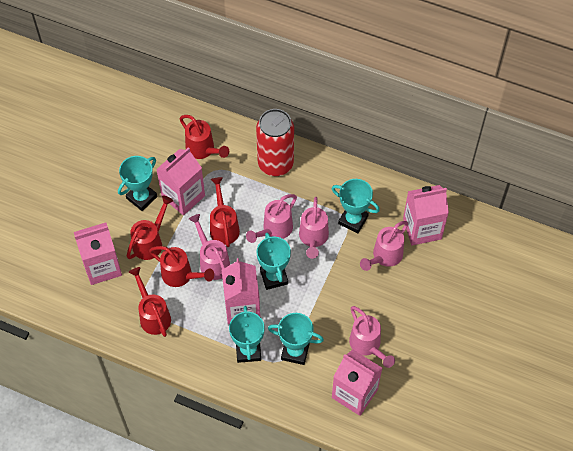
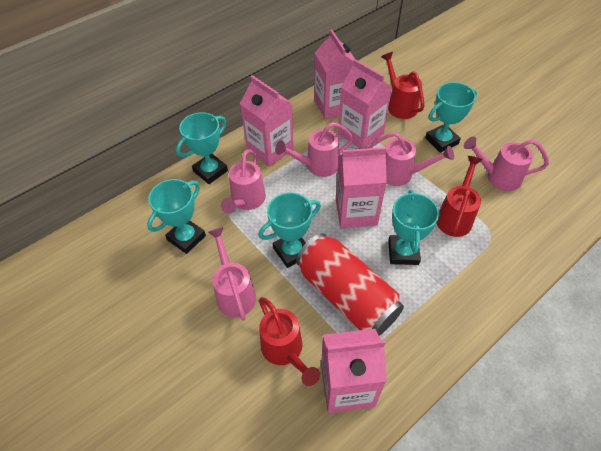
red watering can: 5 -> 3

